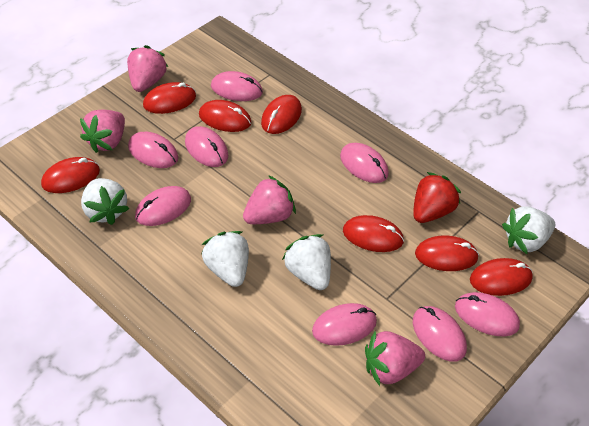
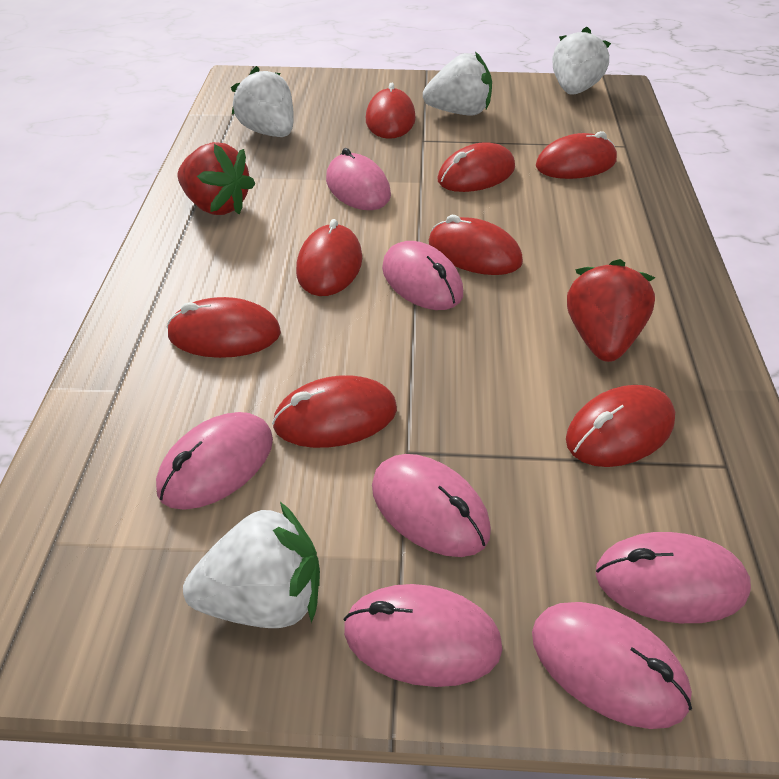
pink mouse: 8 -> 7
pink strawberry: 4 -> 0
red mouse: 7 -> 8
red strawberry: 1 -> 2

